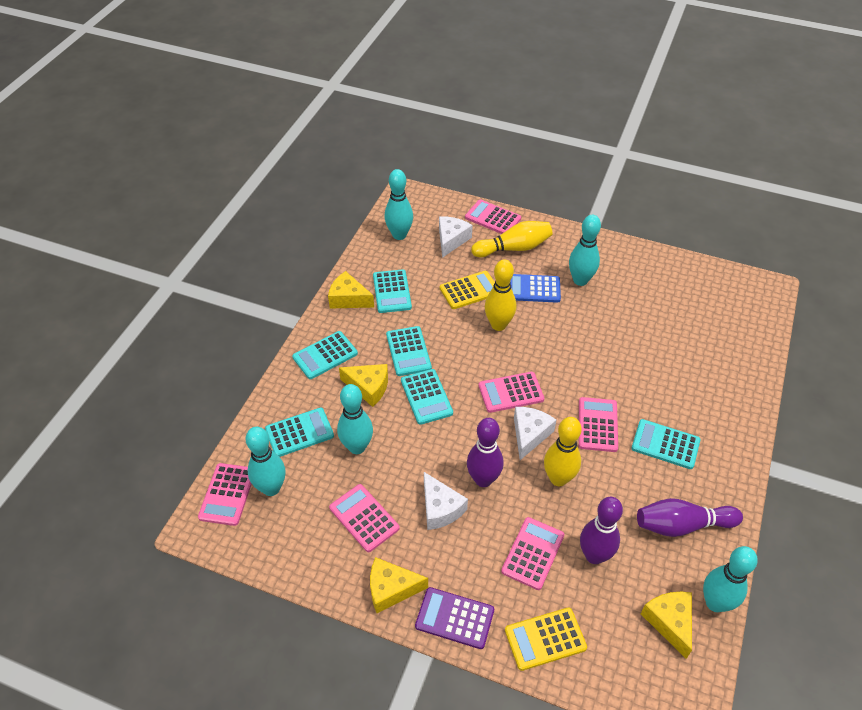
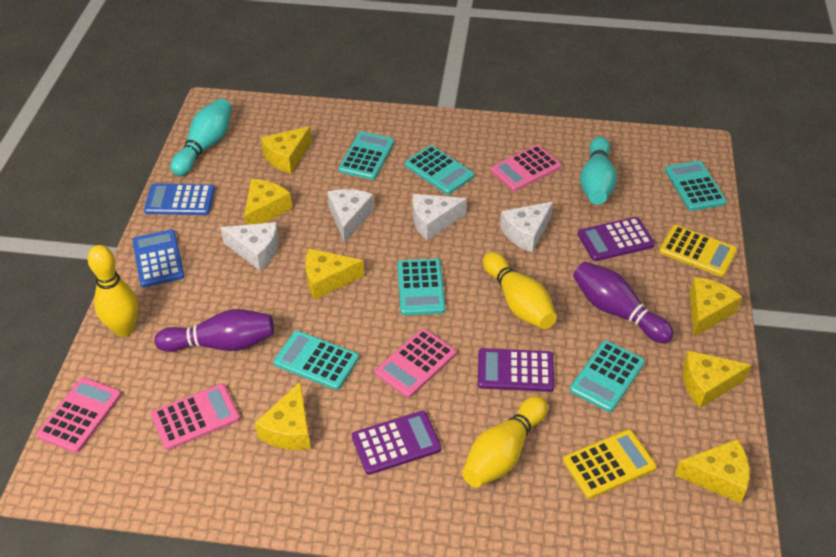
blue calculator: 1 -> 2
pink calculator: 6 -> 4
purple bowling pin: 3 -> 2
purple calculator: 1 -> 3
turquoise bowling pin: 5 -> 2
white cheese: 3 -> 4
yellow cheese: 4 -> 7

